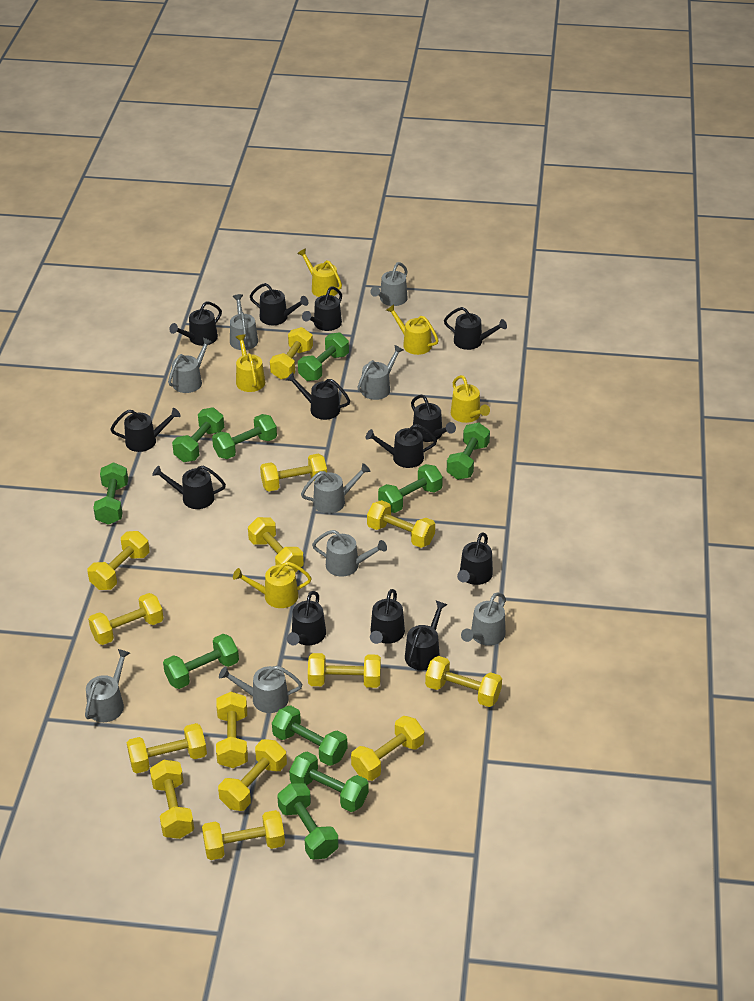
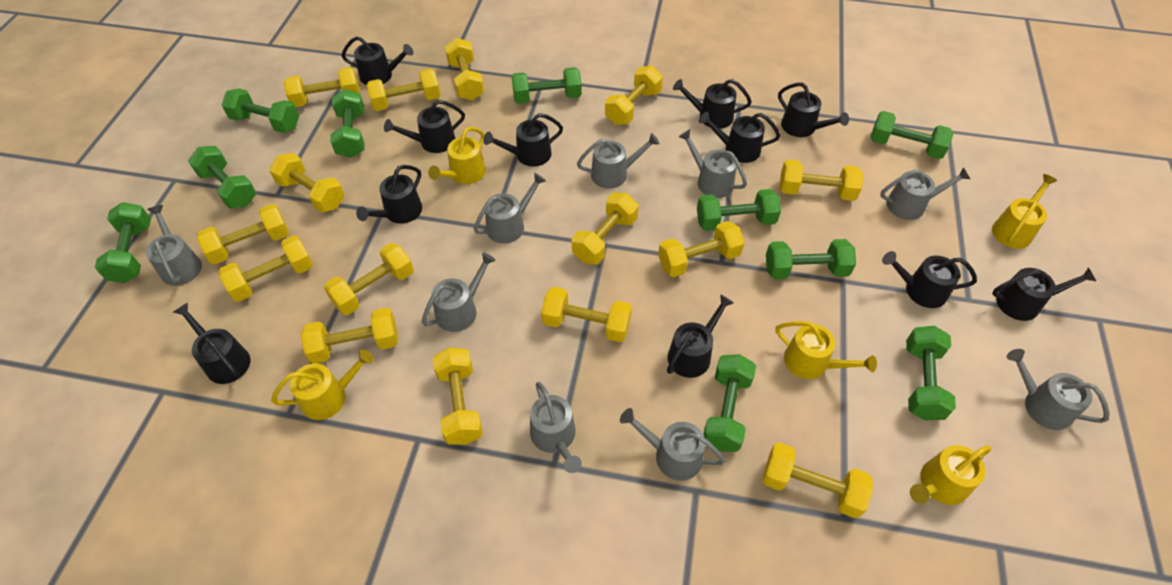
black watering can: 13 -> 11
yellow dumbbell: 14 -> 15

